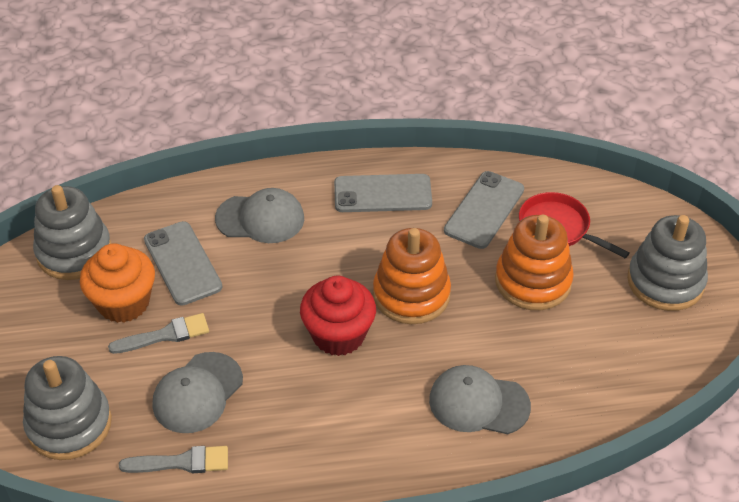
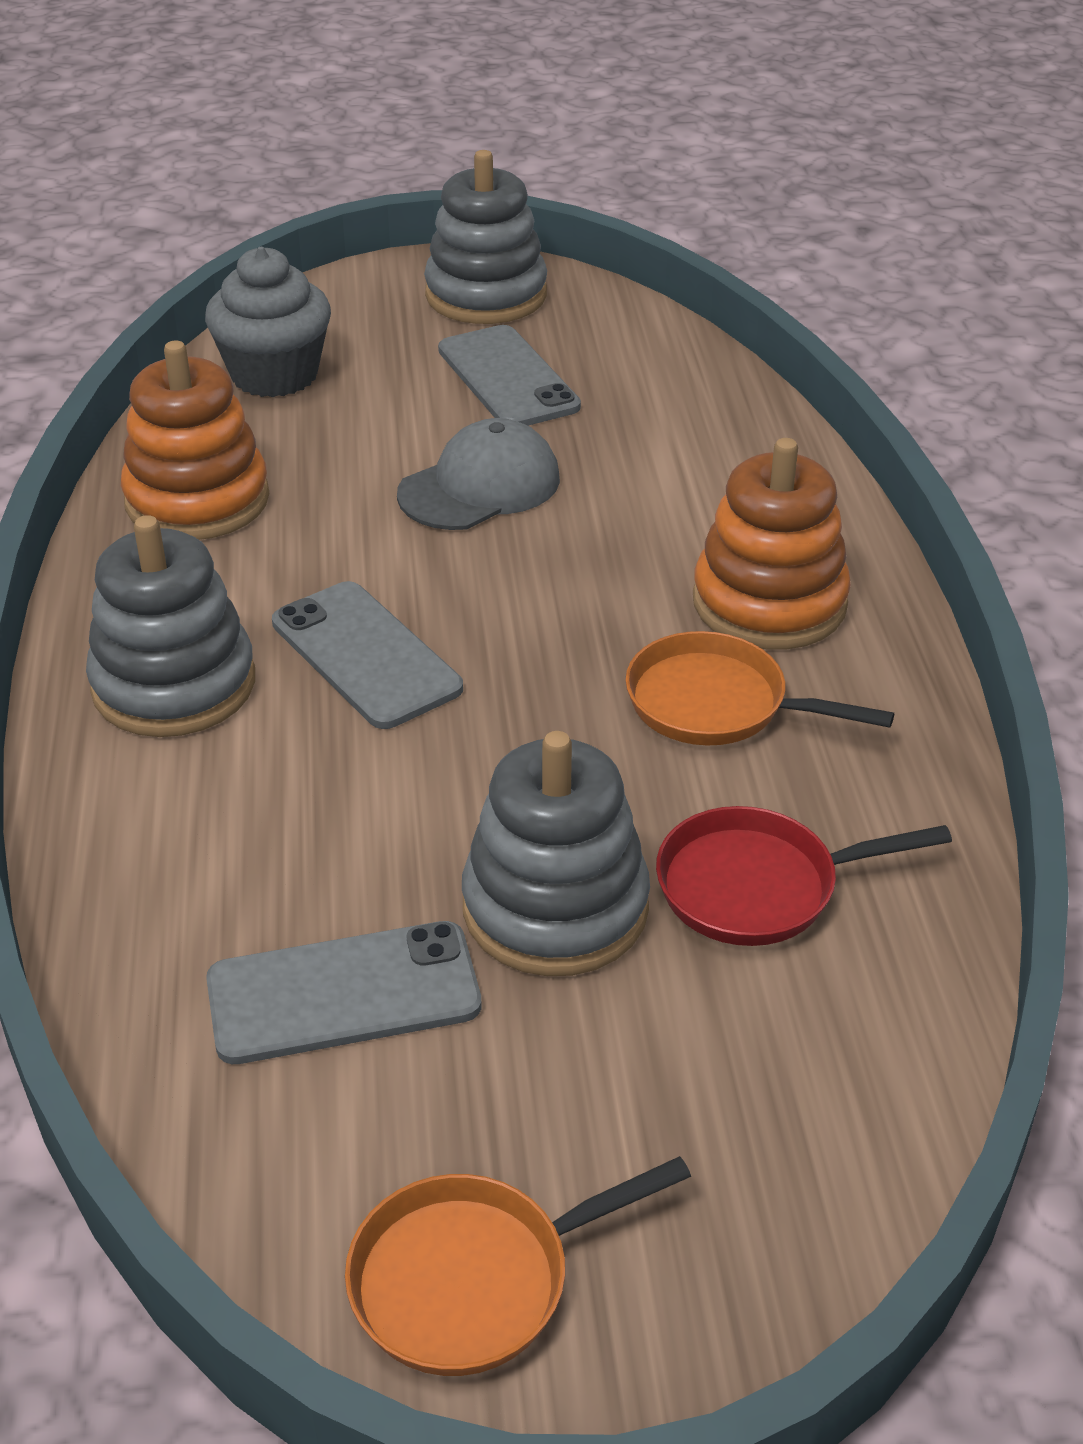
grey brush: 2 -> 0
grey cap: 3 -> 1
grey cupcake: 0 -> 1
orange cupcake: 1 -> 0
orange pan: 0 -> 2
red cupcake: 1 -> 0

